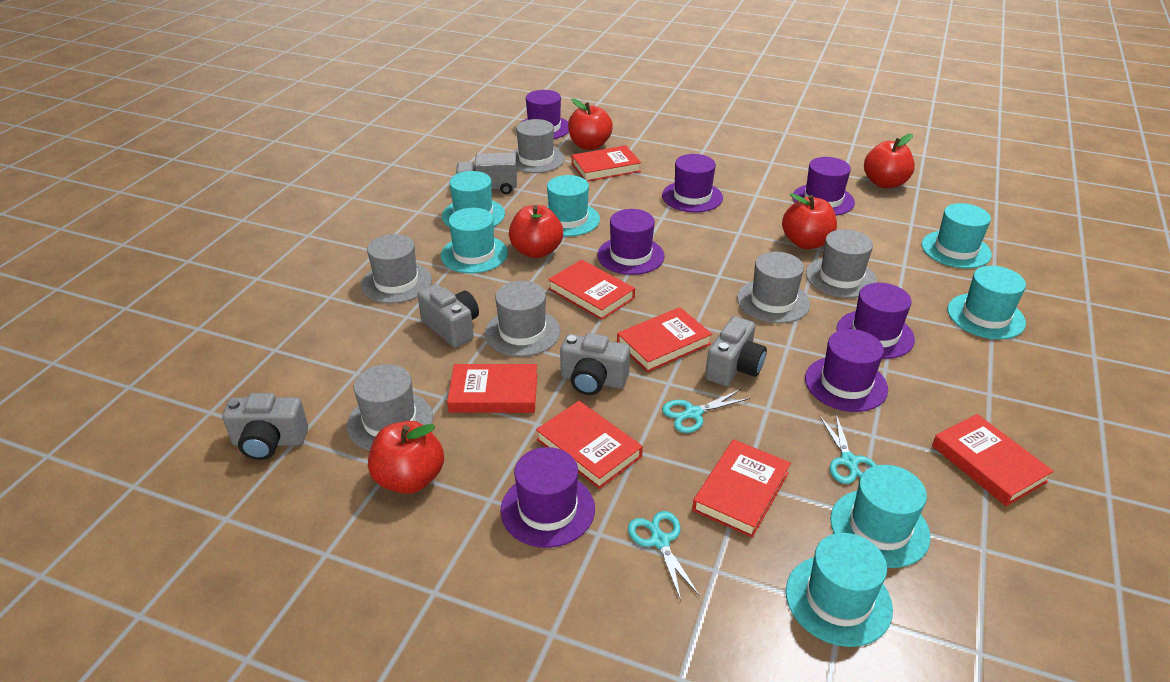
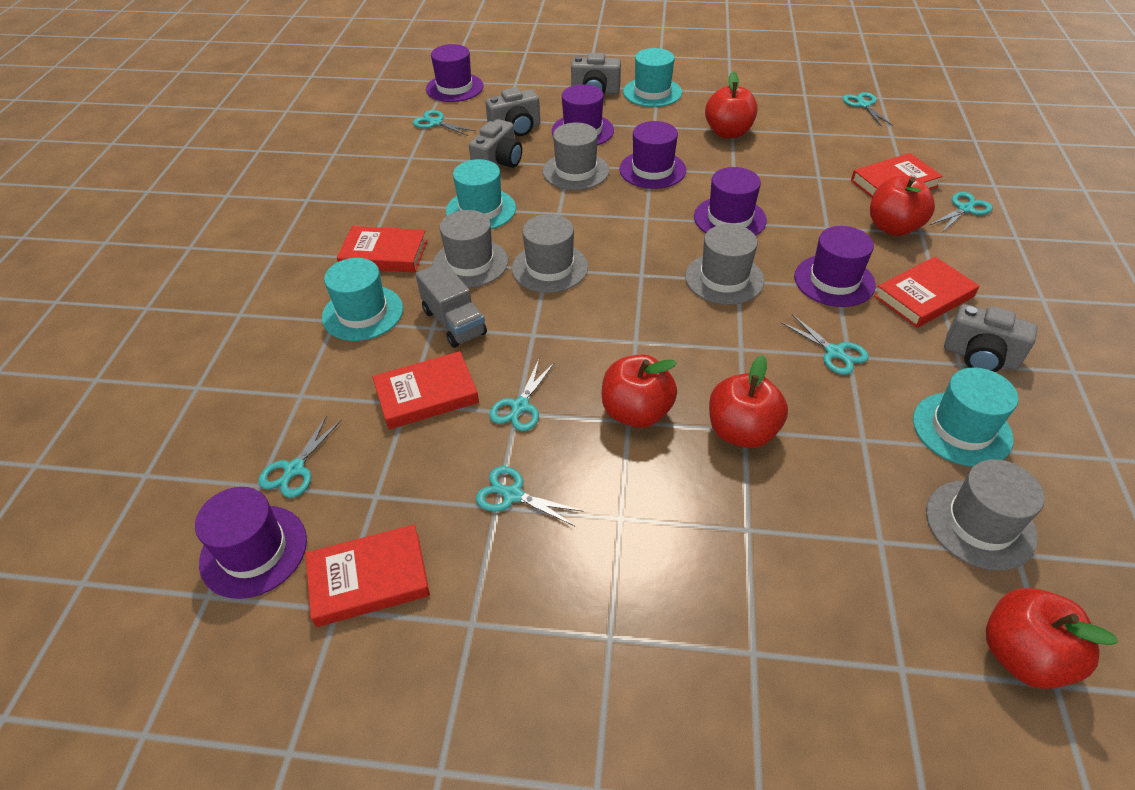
grey hat: 6 -> 5
purple hat: 7 -> 6
red book: 7 -> 5
turquoise hat: 7 -> 4
turquoise scissors: 3 -> 7

